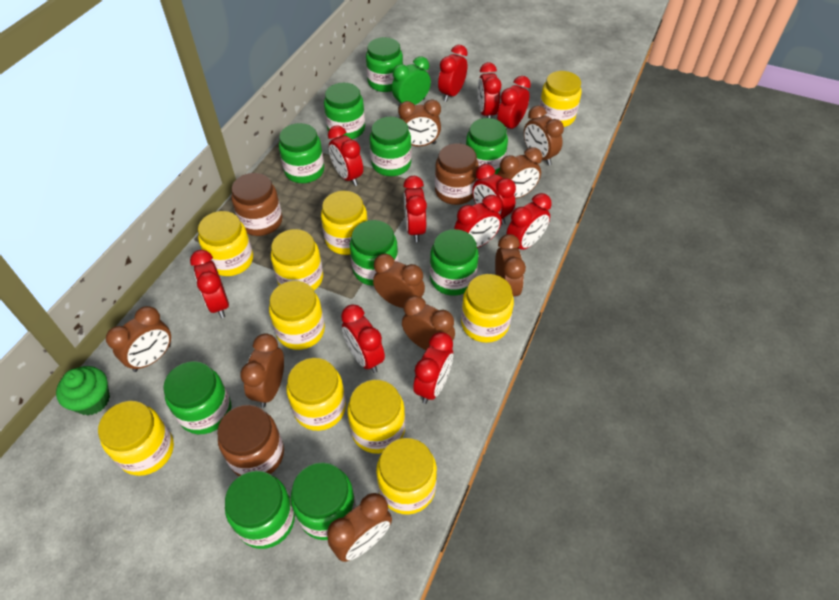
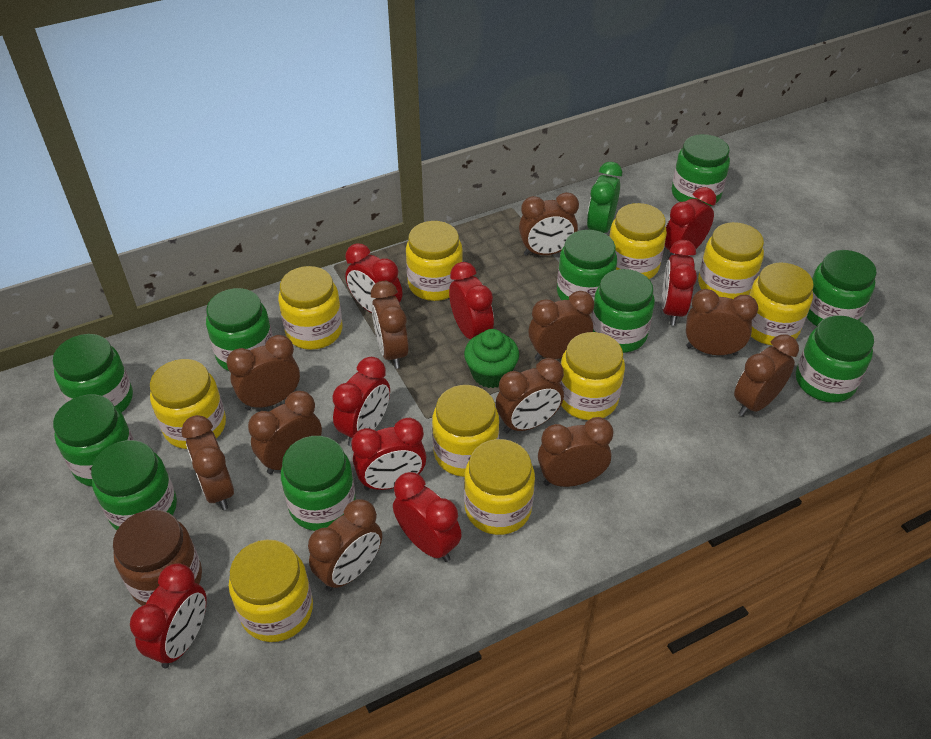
brown clock: 9 -> 11
brown jar: 3 -> 1
red clock: 11 -> 8

